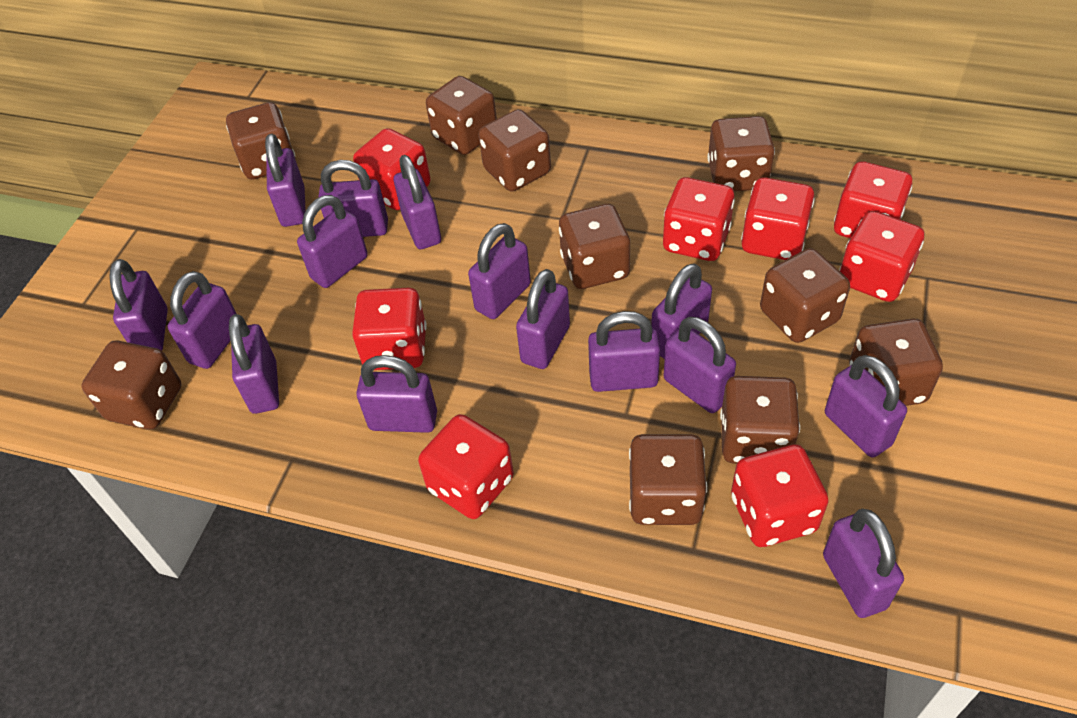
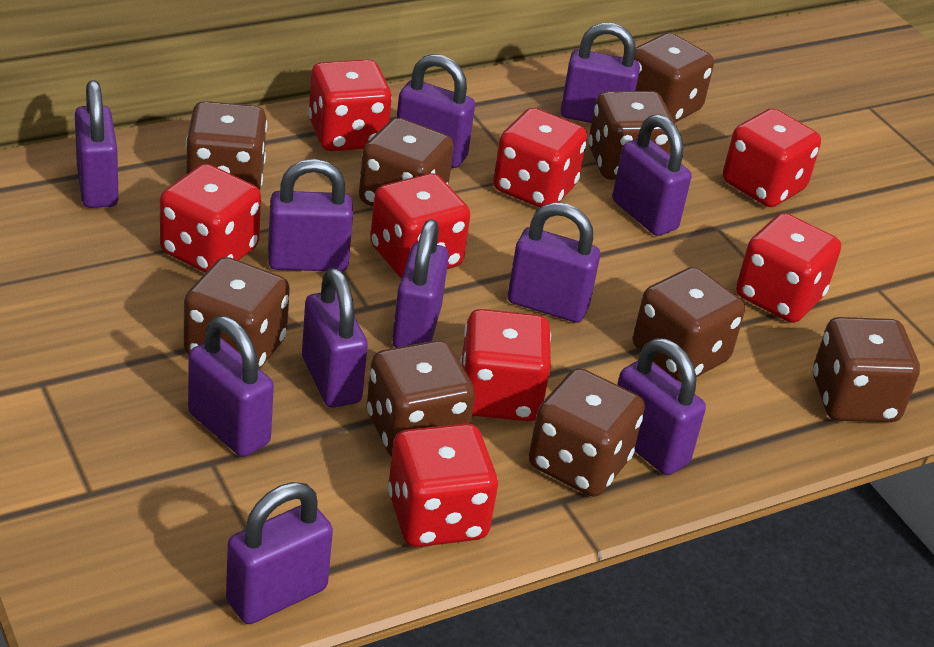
brown dice: 10 -> 9
purple padlock: 15 -> 11

